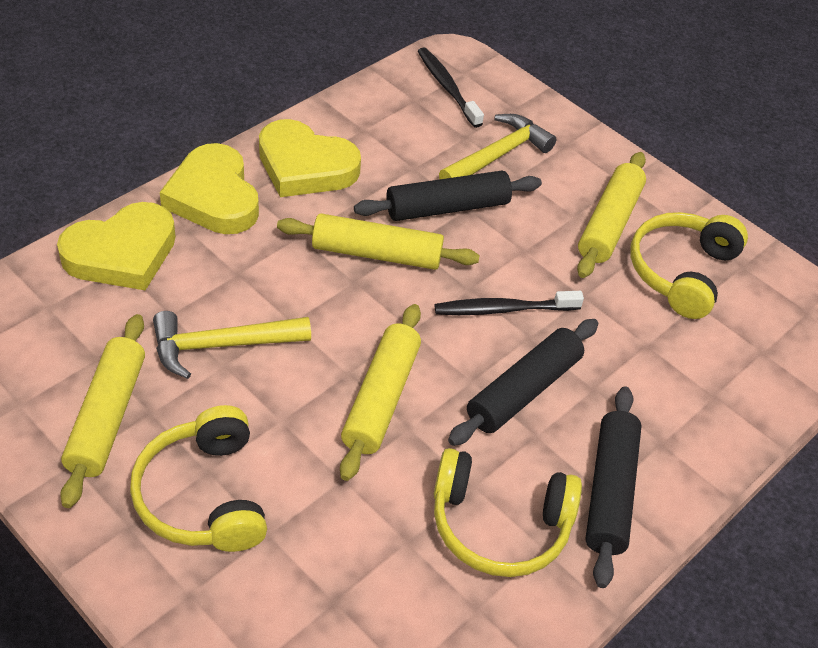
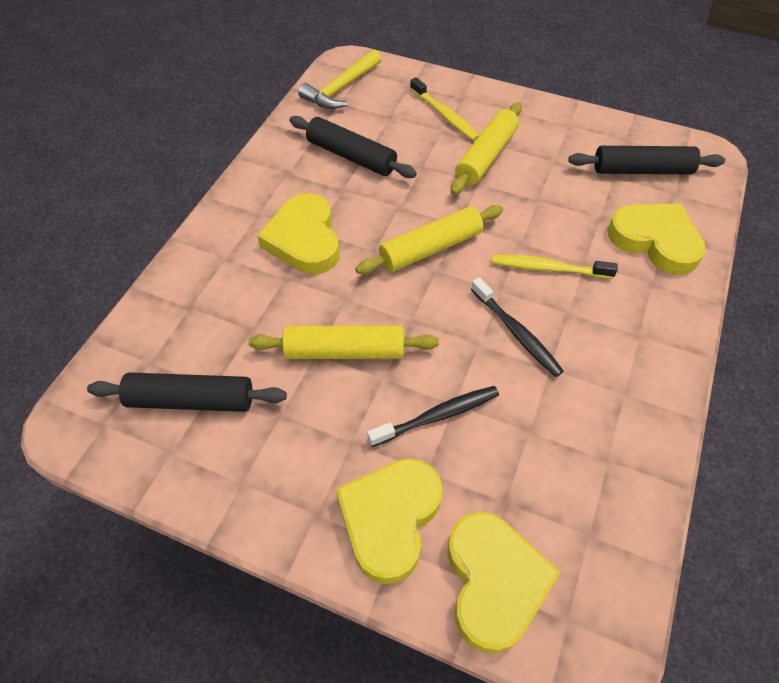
yellow hammer: 2 -> 1
yellow headphones: 3 -> 0
yellow heart: 3 -> 4
yellow rolling pin: 4 -> 3
yellow toothbrush: 0 -> 2

